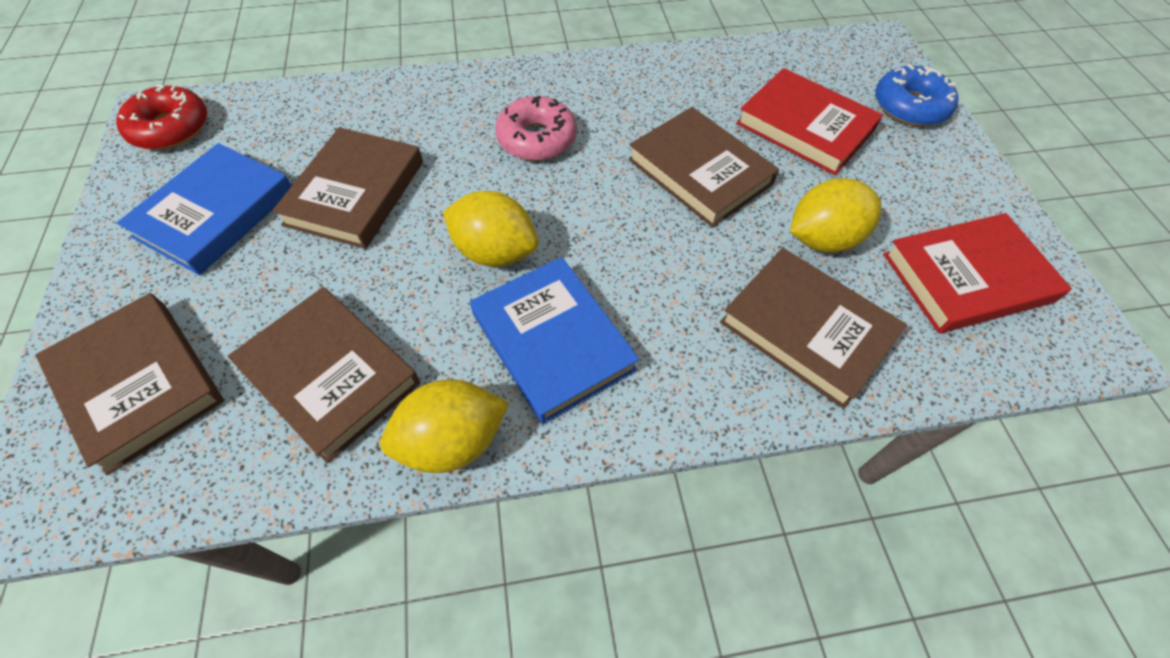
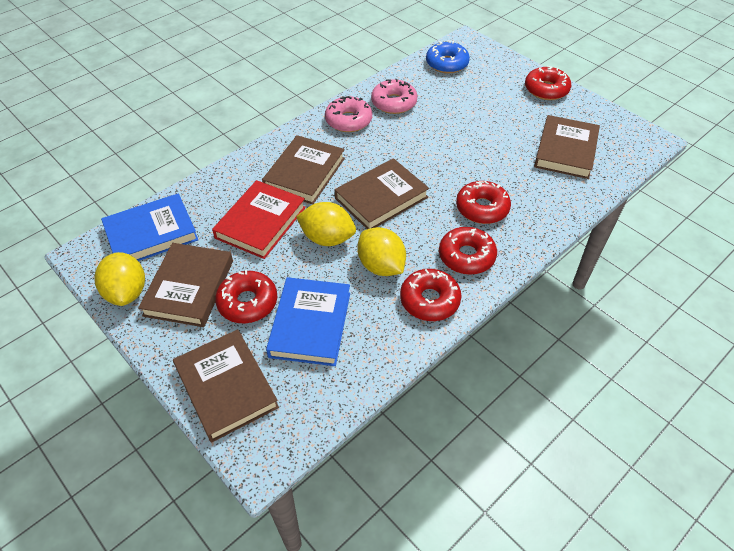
pink donut: 1 -> 2
red book: 2 -> 1
red donut: 1 -> 5

